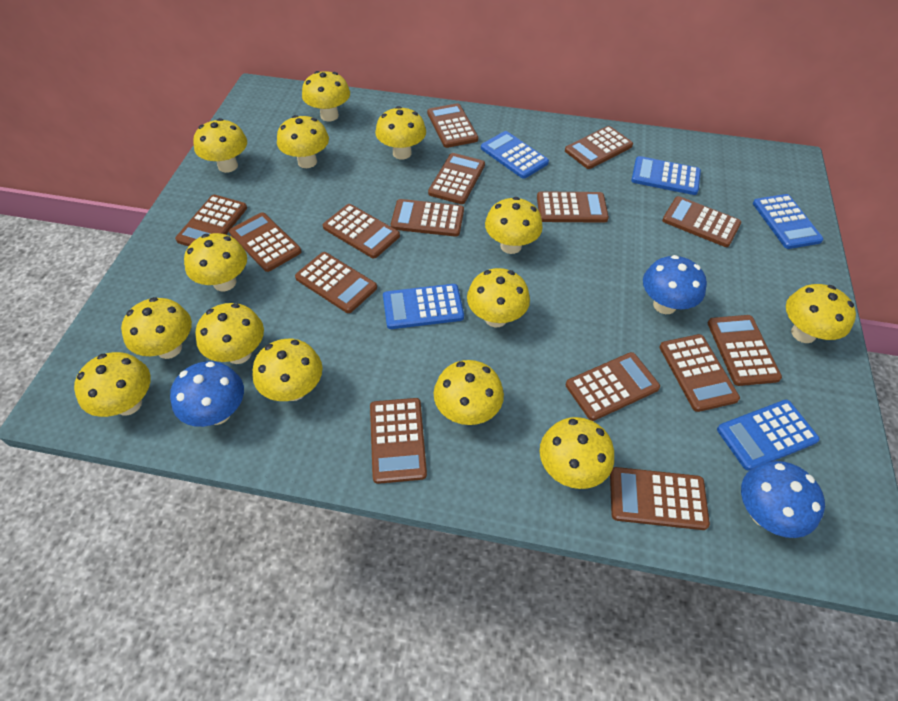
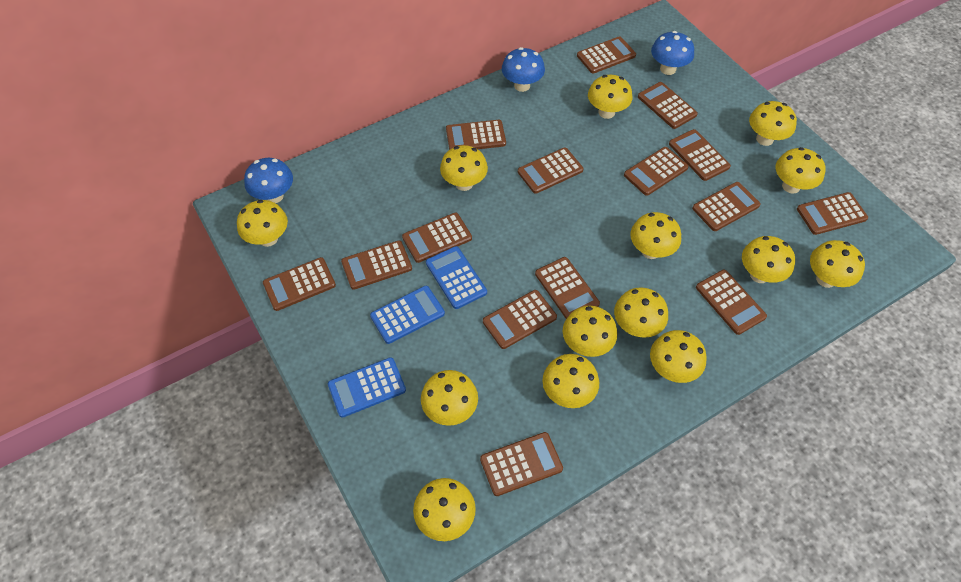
blue calculator: 5 -> 3

